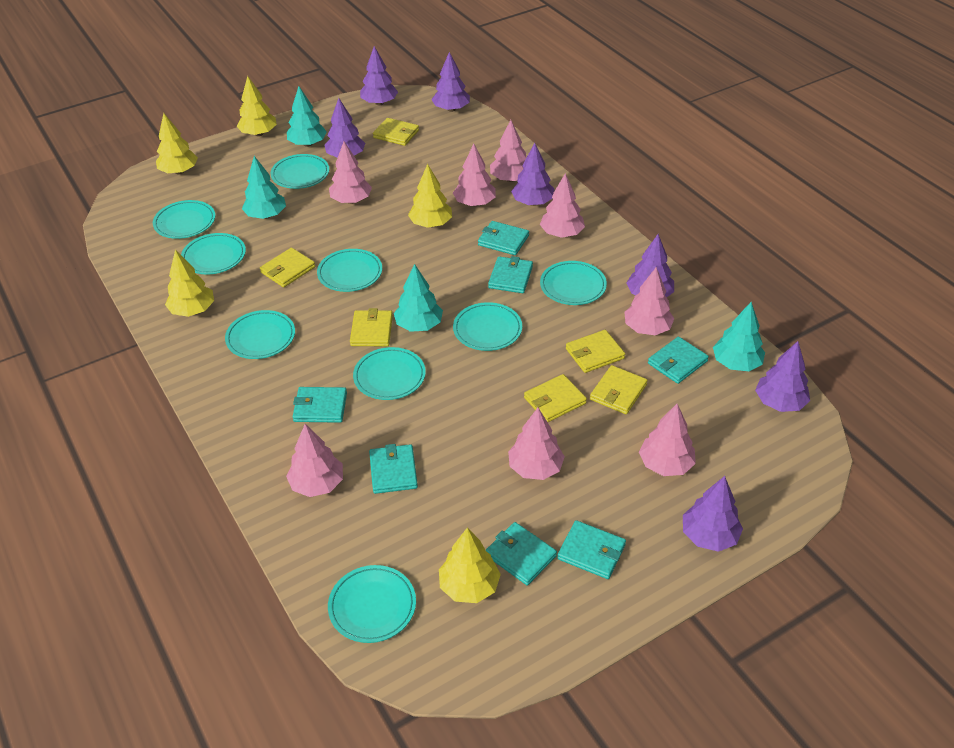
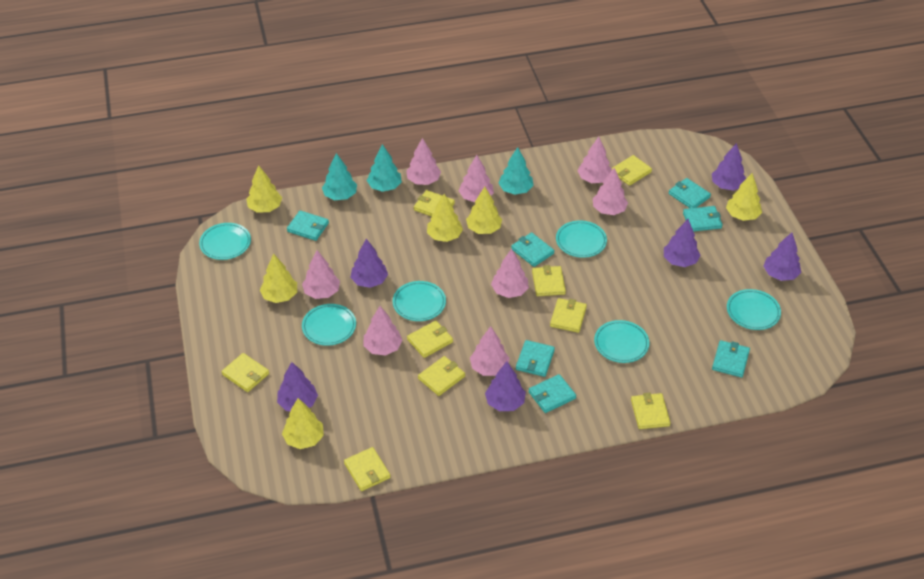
purple tree: 7 -> 6
turquoise plate: 9 -> 6
turquoise tree: 4 -> 3
yellow tree: 5 -> 6
yellow wallet: 6 -> 9

